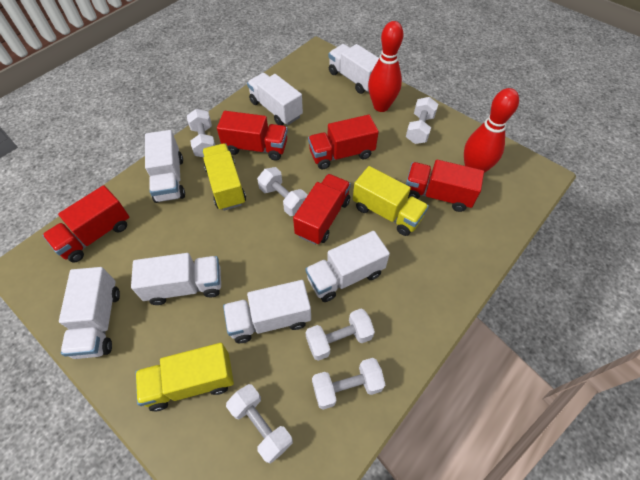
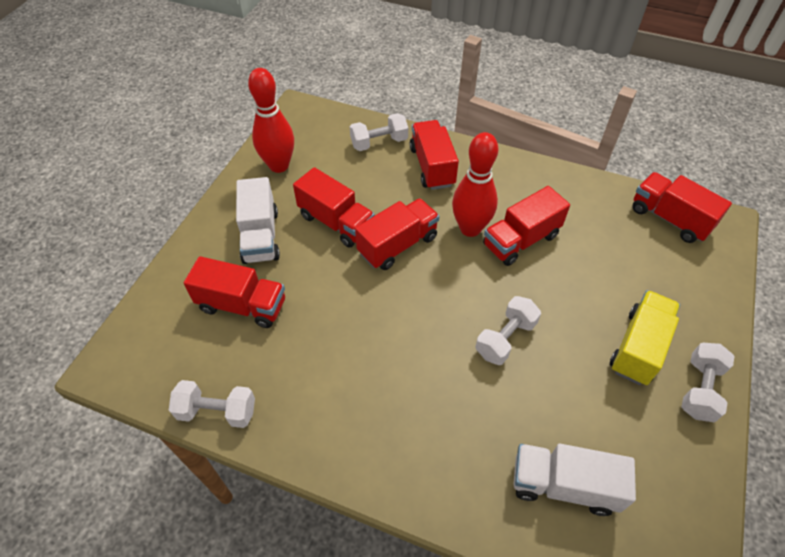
red truck: 5 -> 6
white dumbbell: 6 -> 4
white truck: 7 -> 2
yellow truck: 3 -> 1

